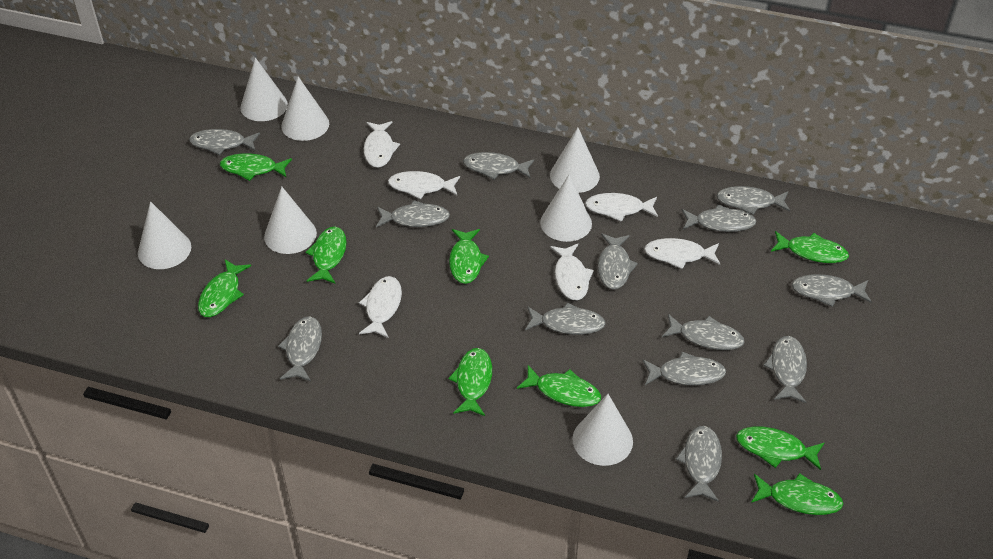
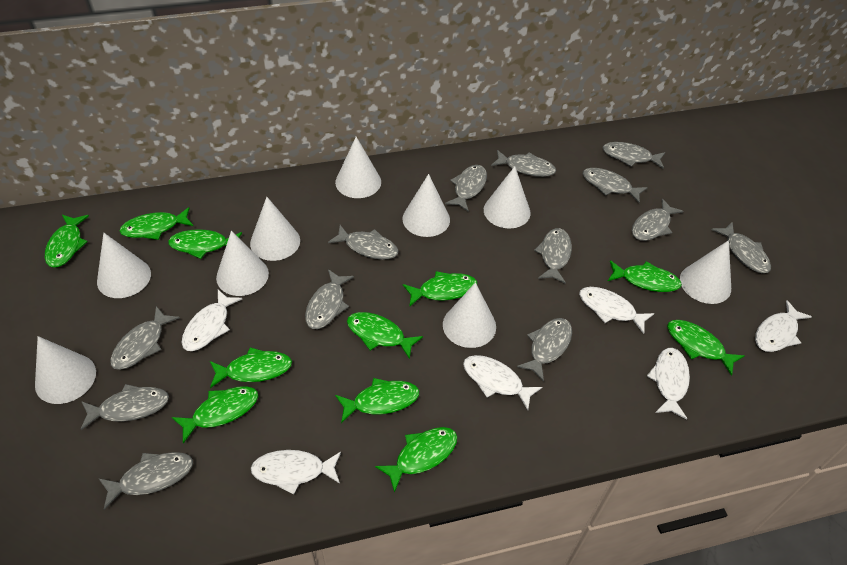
green fish: 9 -> 11
white cone: 7 -> 9

